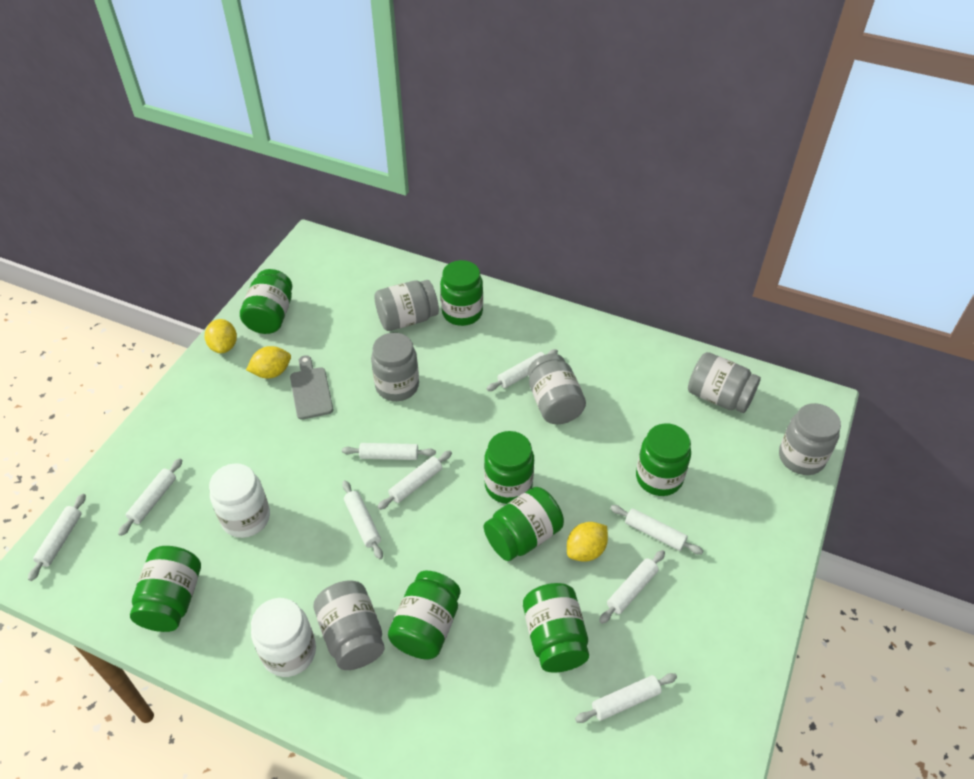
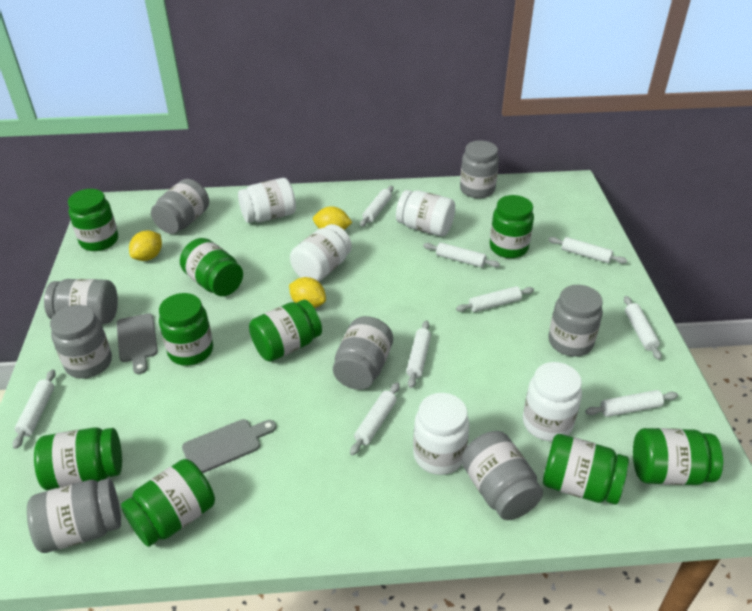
green jar: 8 -> 9
grey cutting board: 1 -> 2
grey jar: 6 -> 8
white jar: 2 -> 5

